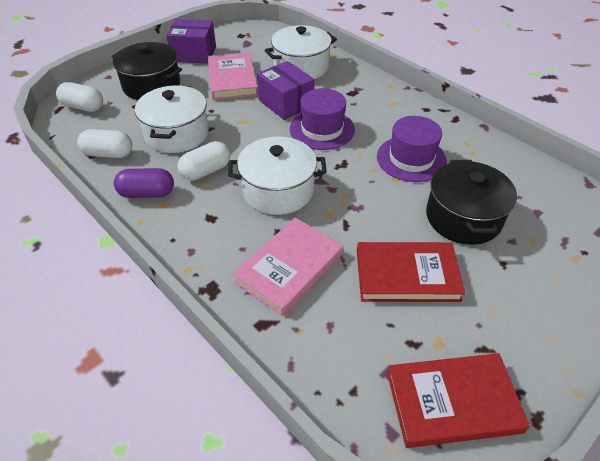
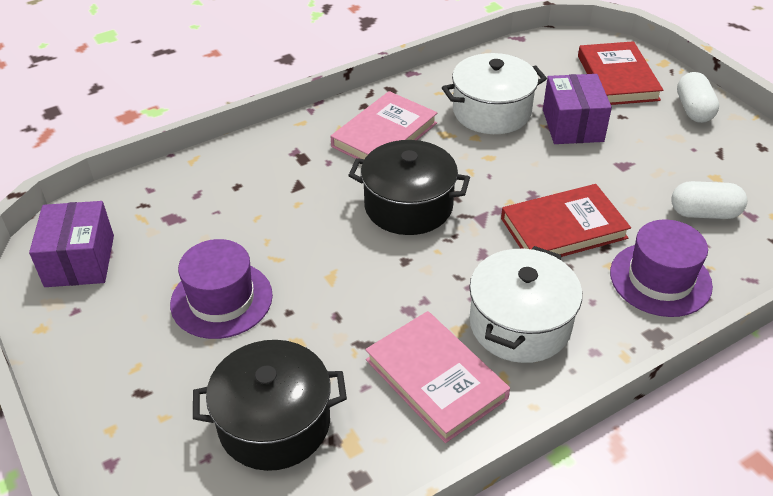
purple capsule: 1 -> 0
white capsule: 3 -> 2
white pot: 3 -> 2

